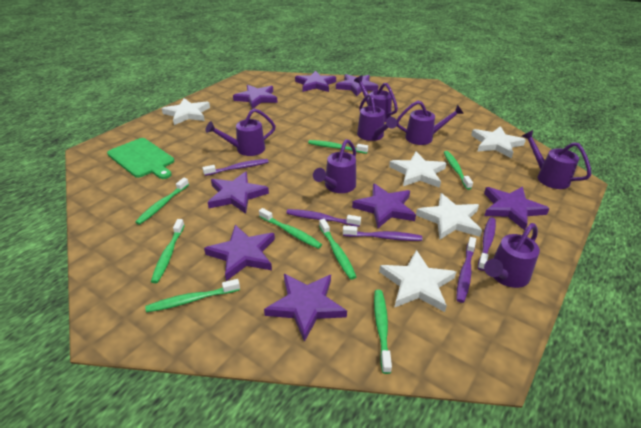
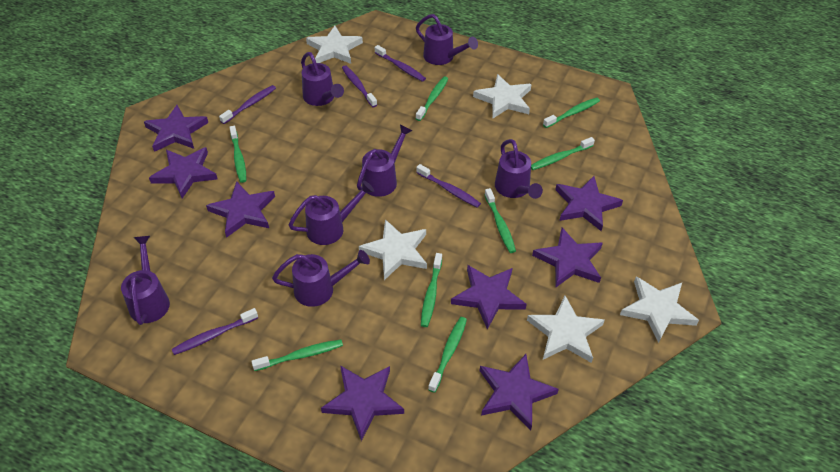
green cutting board: 1 -> 0

